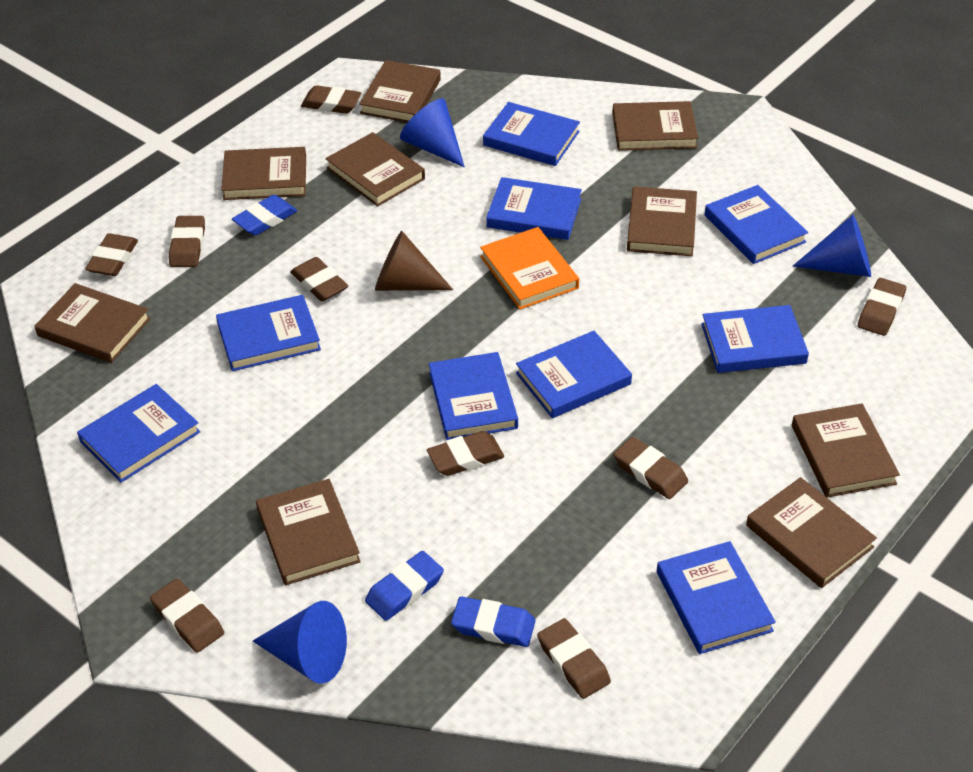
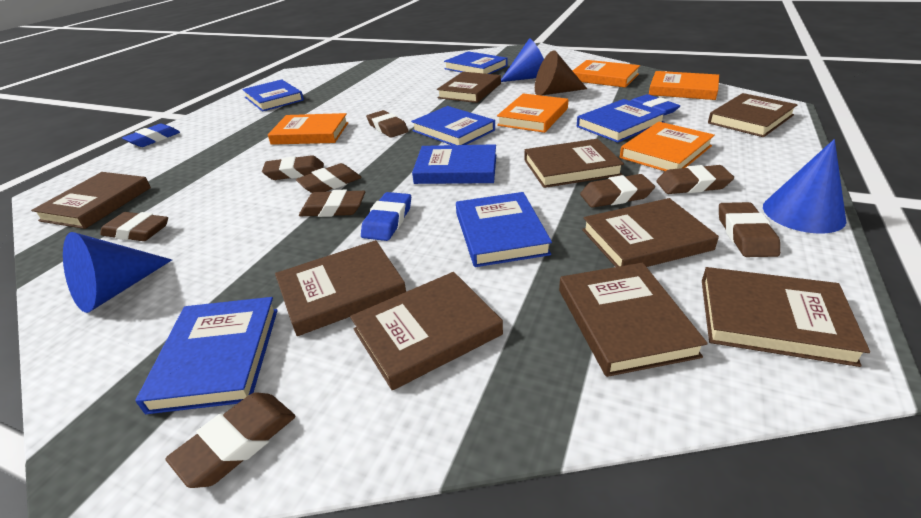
blue book: 9 -> 7
orange book: 1 -> 5

